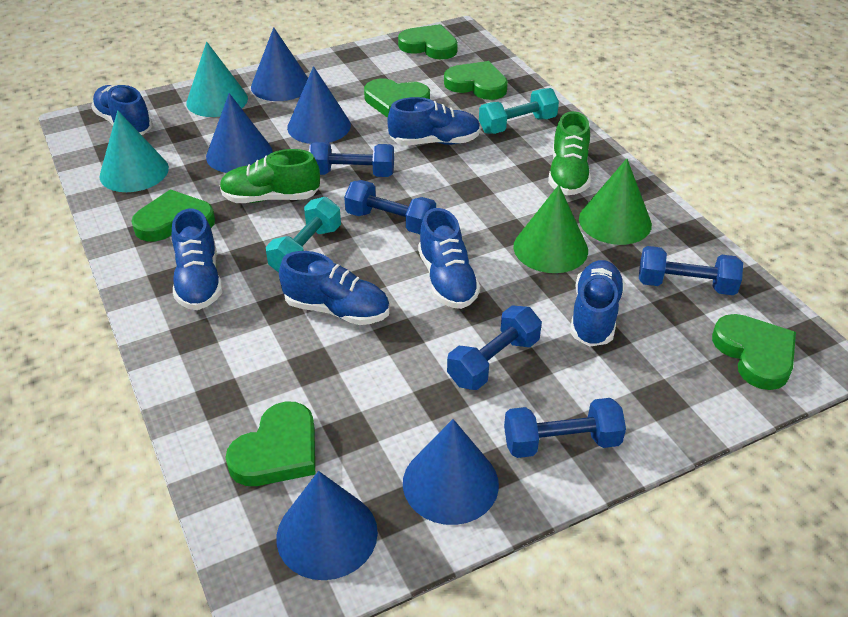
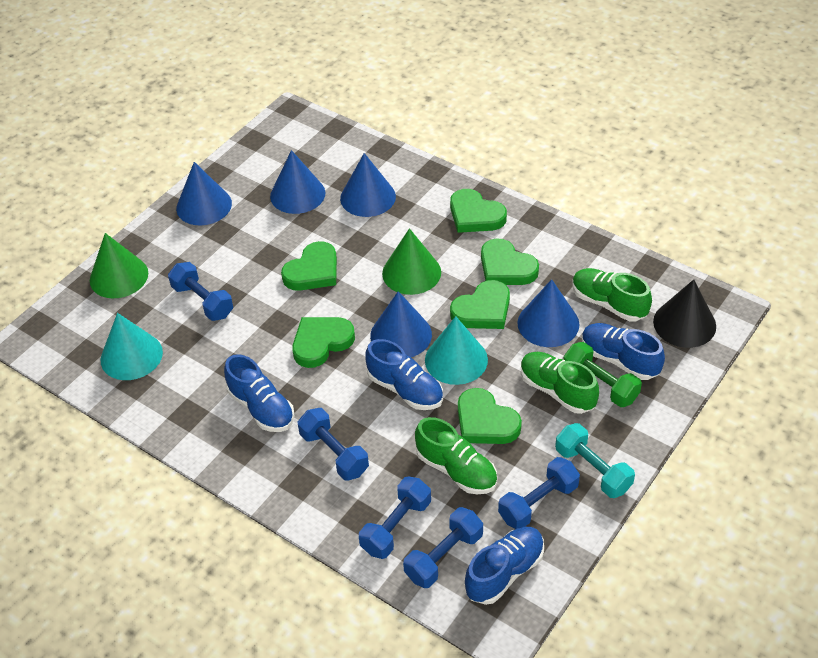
black cone: 0 -> 1
blue shoe: 6 -> 4
green dumbbell: 0 -> 1
green shoe: 2 -> 3
turquoise dumbbell: 2 -> 1

